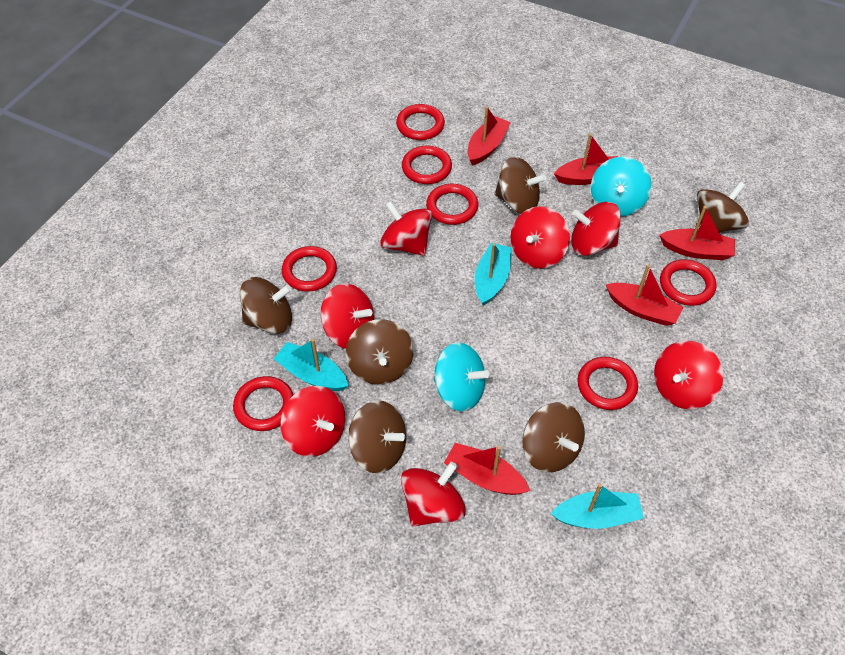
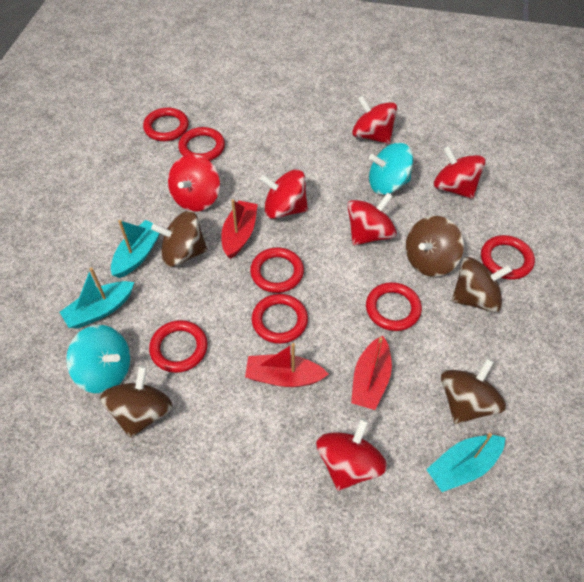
brown spinning top: 6 -> 5
red boat: 5 -> 3
red spinning top: 7 -> 6

